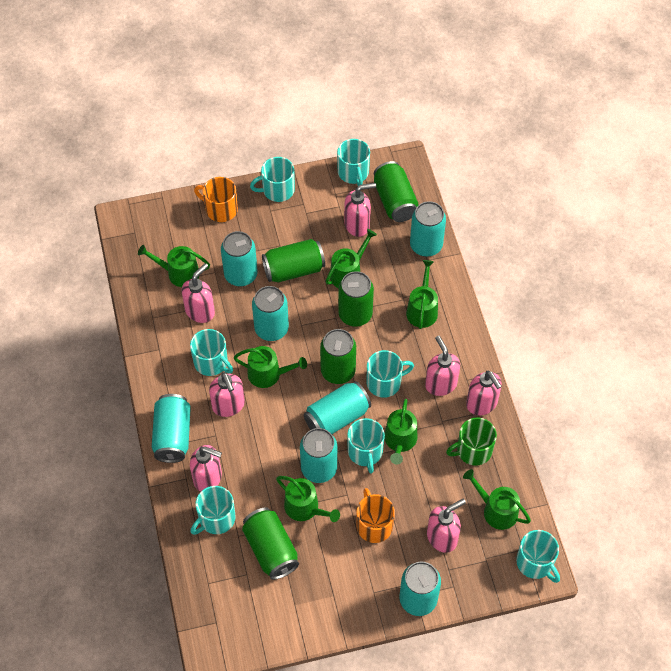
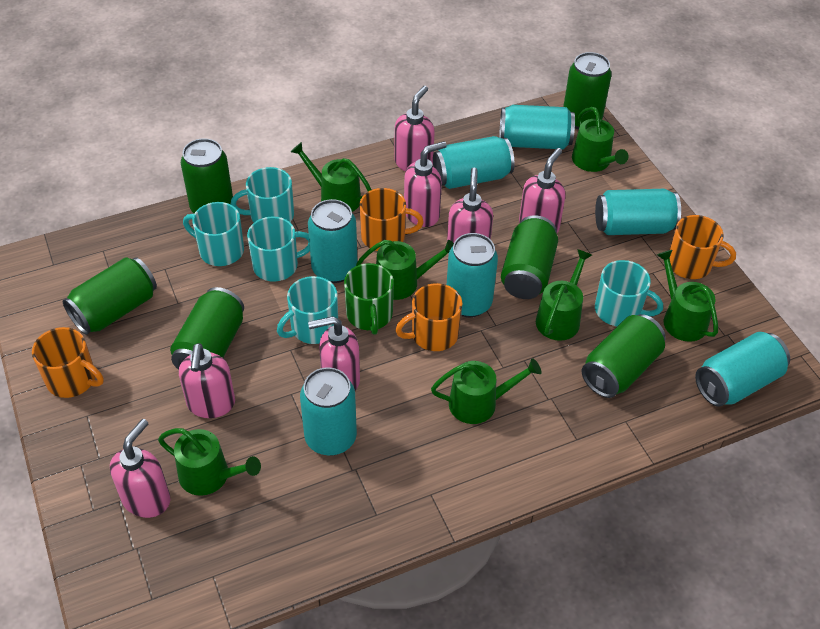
green can: 5 -> 6
orange mug: 2 -> 4
turquoise mug: 7 -> 5

